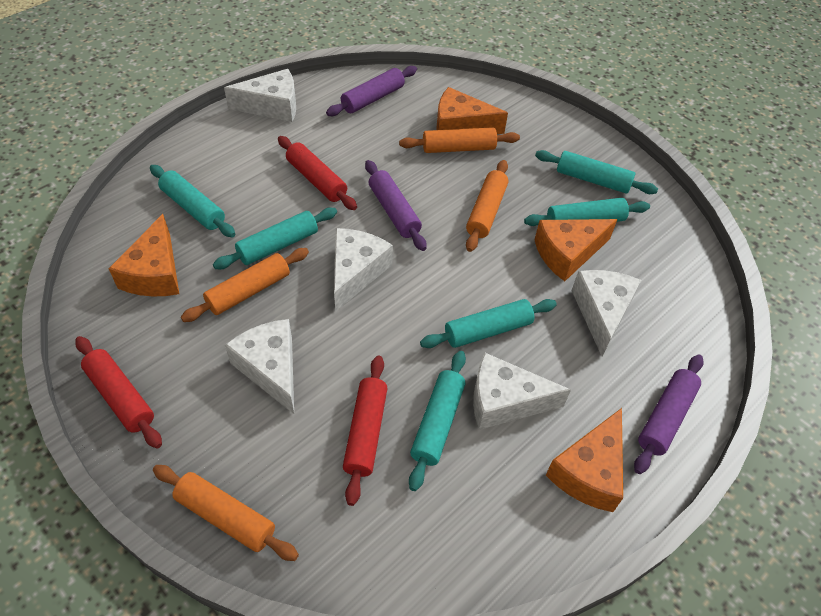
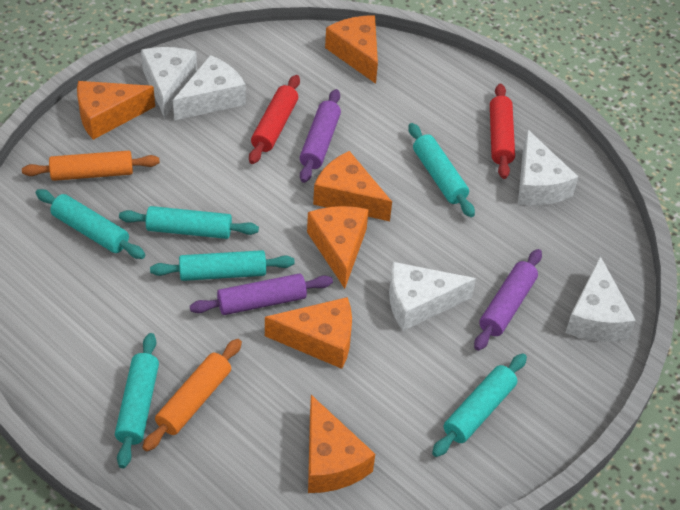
orange cheese: 4 -> 6
orange rolling pin: 4 -> 2
red rolling pin: 3 -> 2

